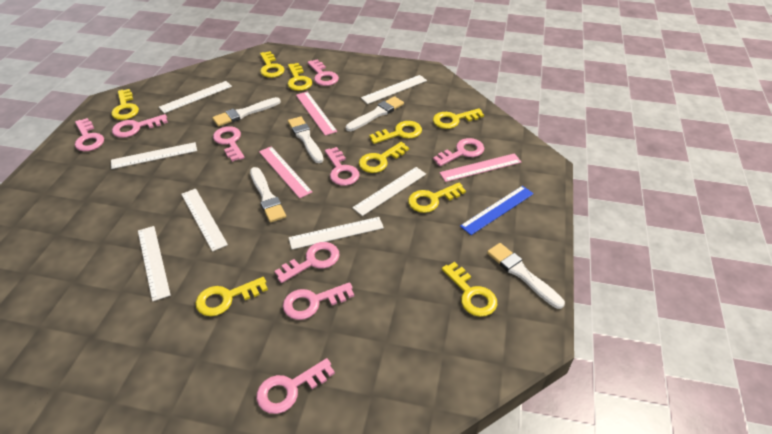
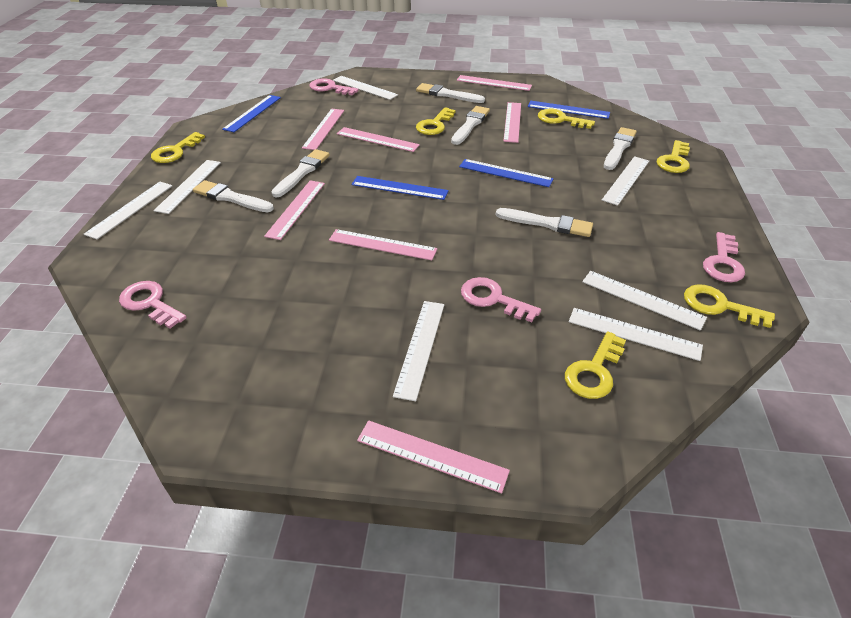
blue ruler: 1 -> 4
pink key: 9 -> 4
pink ruler: 3 -> 7
white brush: 5 -> 6
yellow key: 9 -> 6

